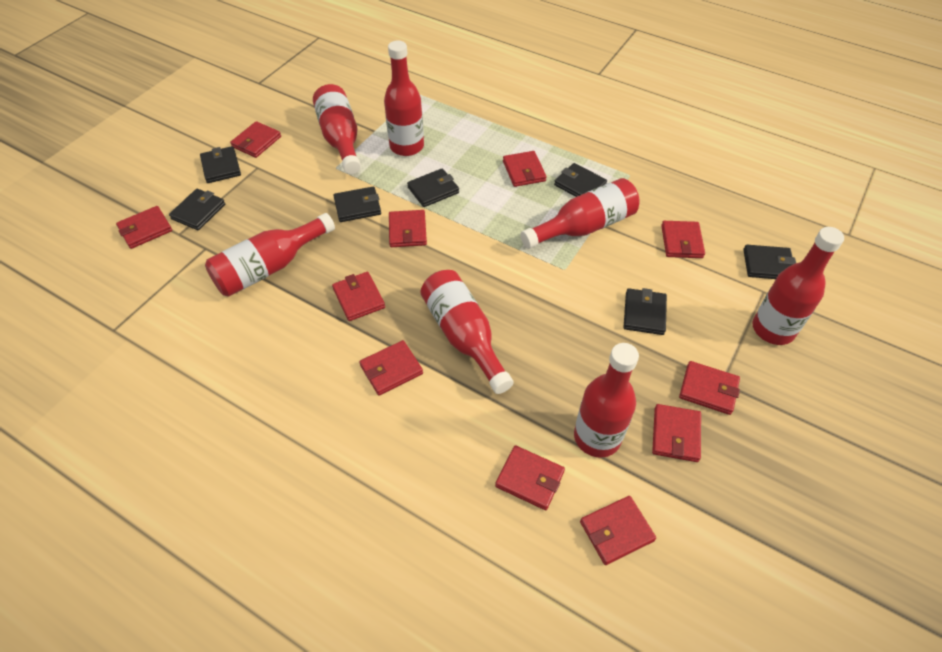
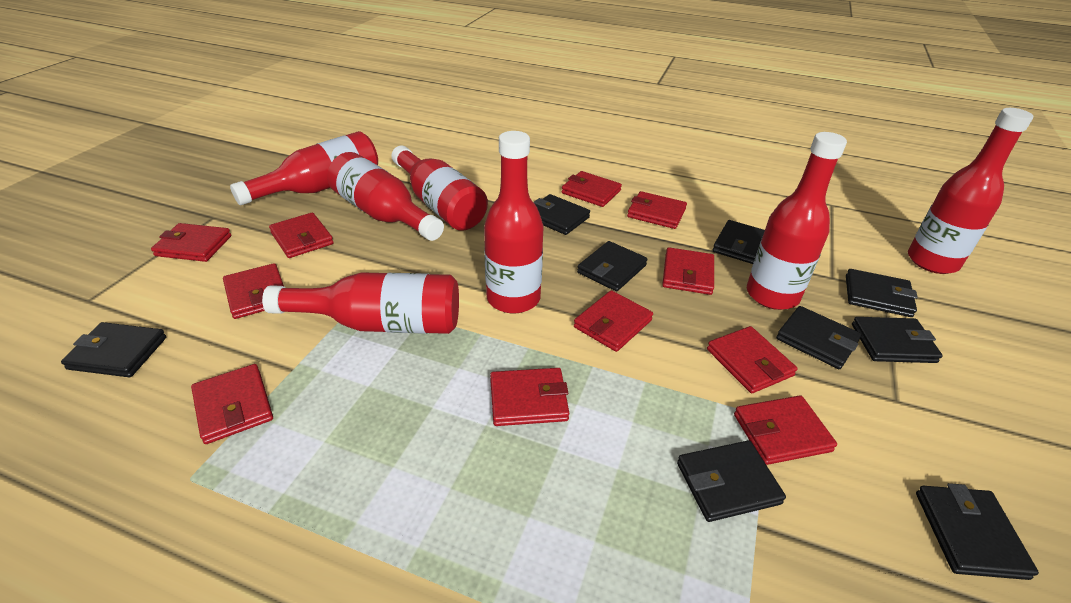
black wallet: 7 -> 9

